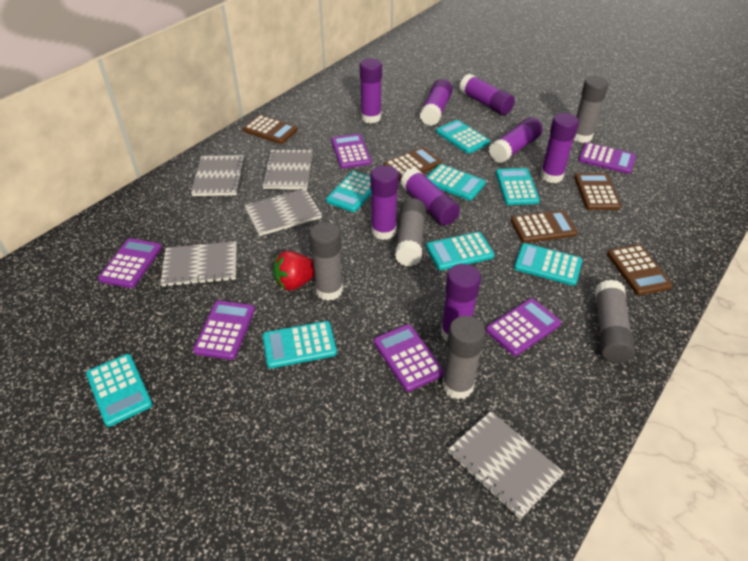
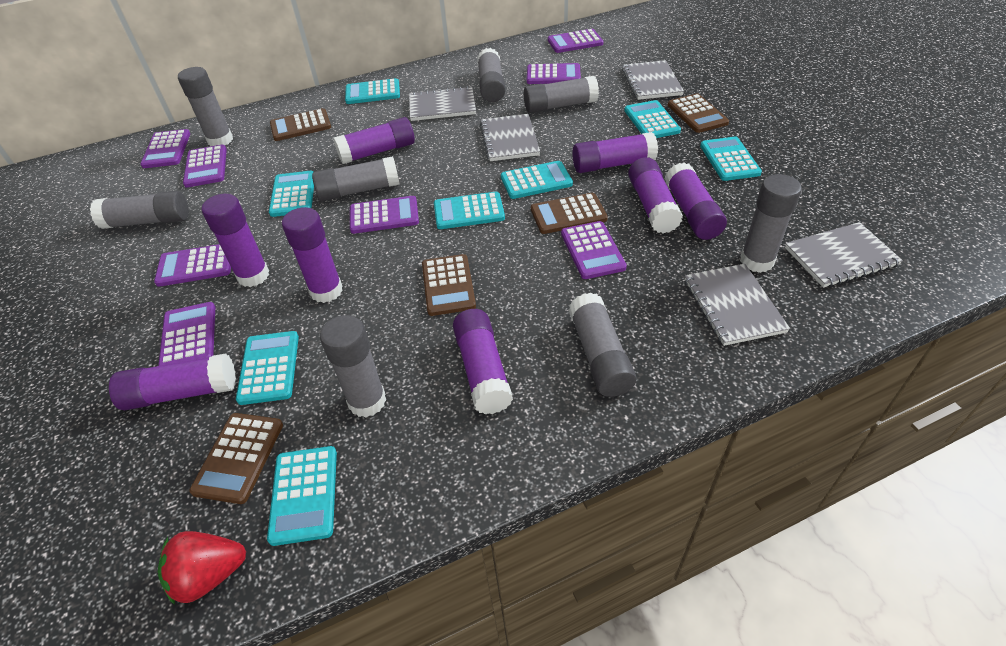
grey glue stick: 5 -> 8
purple calculator: 6 -> 8

